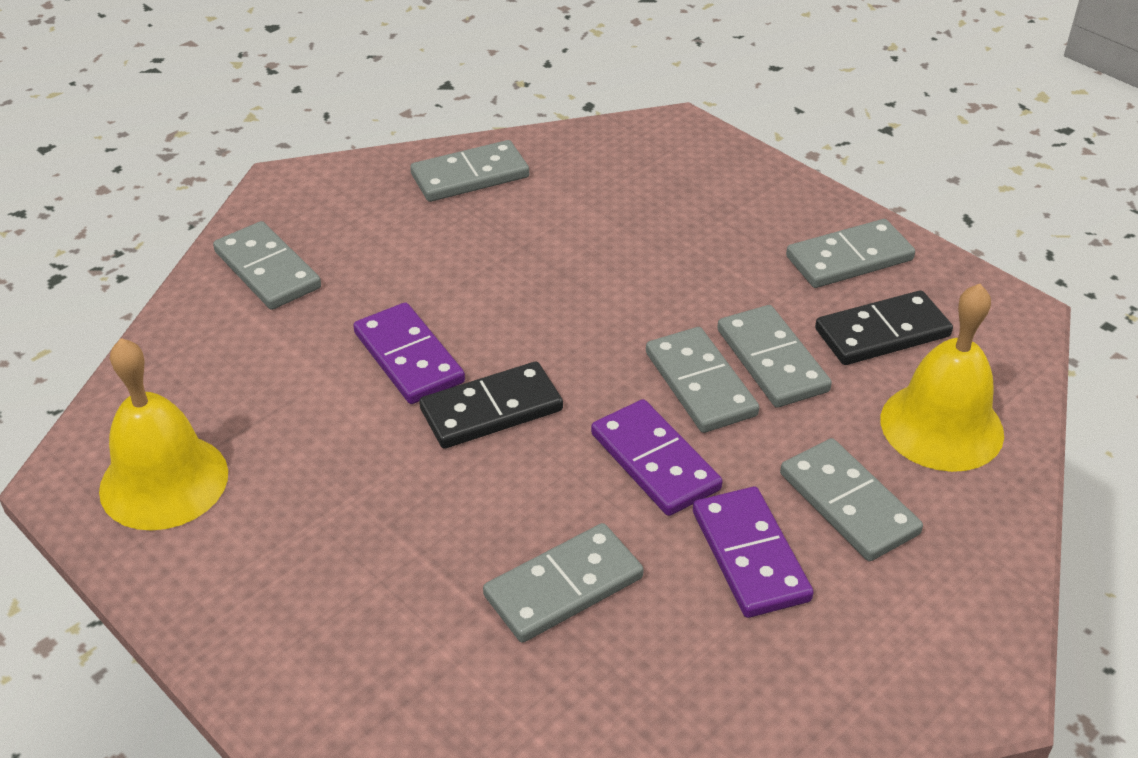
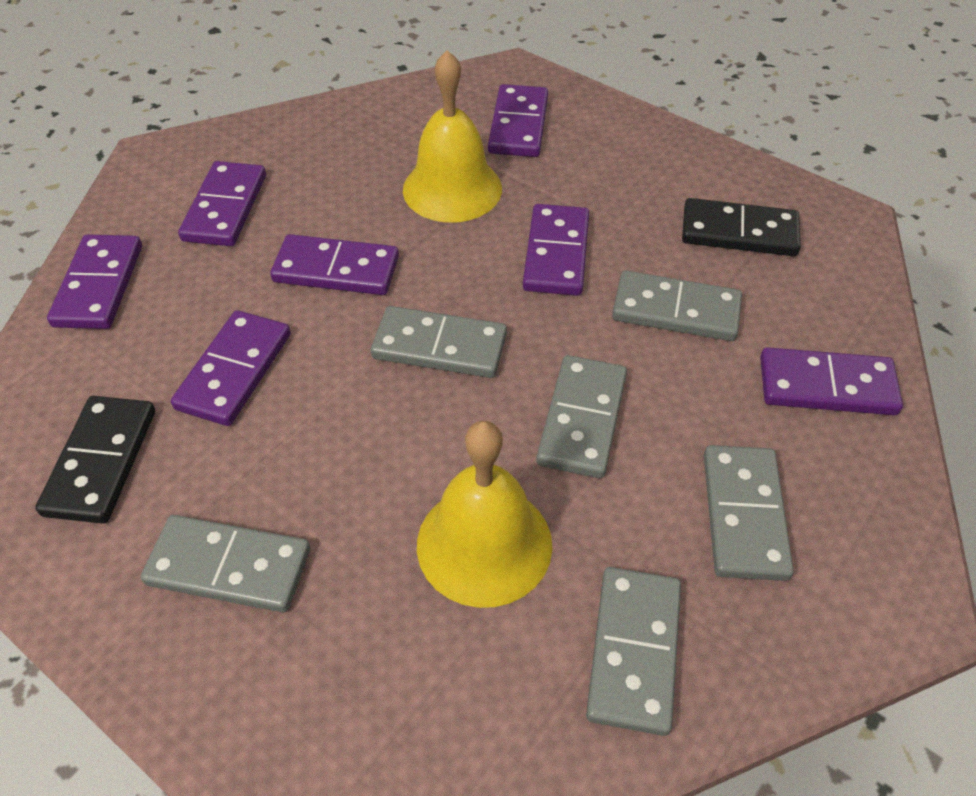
grey domino: 7 -> 6
purple domino: 3 -> 7

